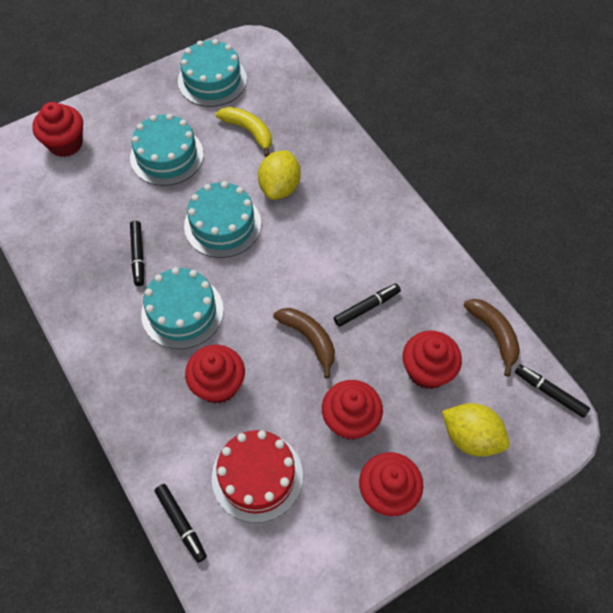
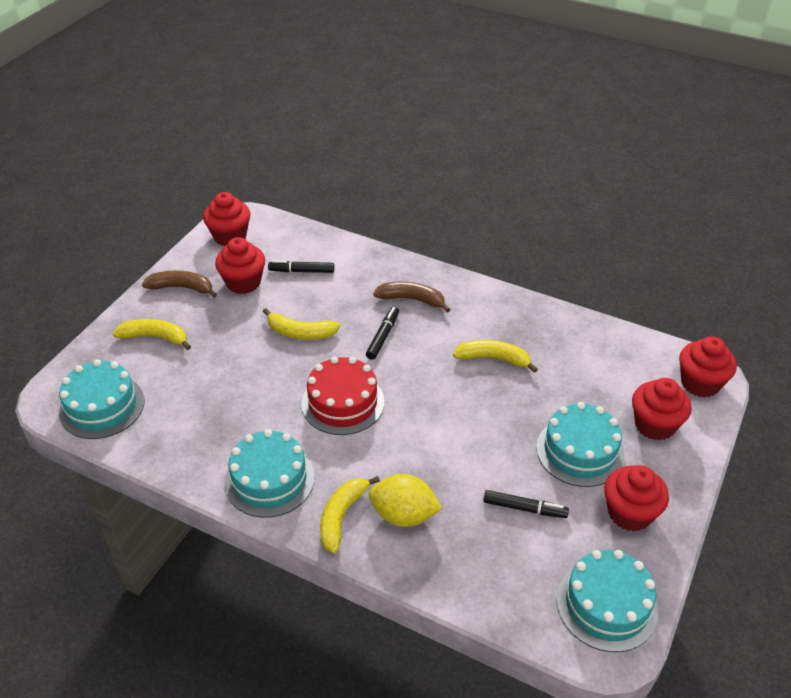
black marker: 4 -> 3
yellow banana: 1 -> 4
yellow lemon: 2 -> 1

